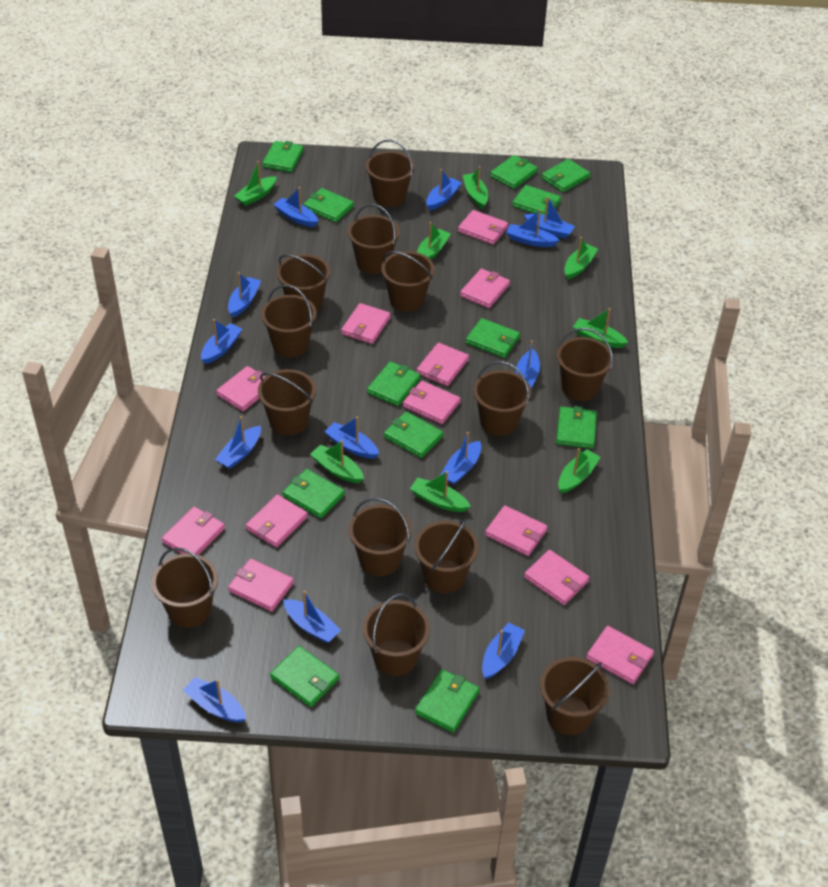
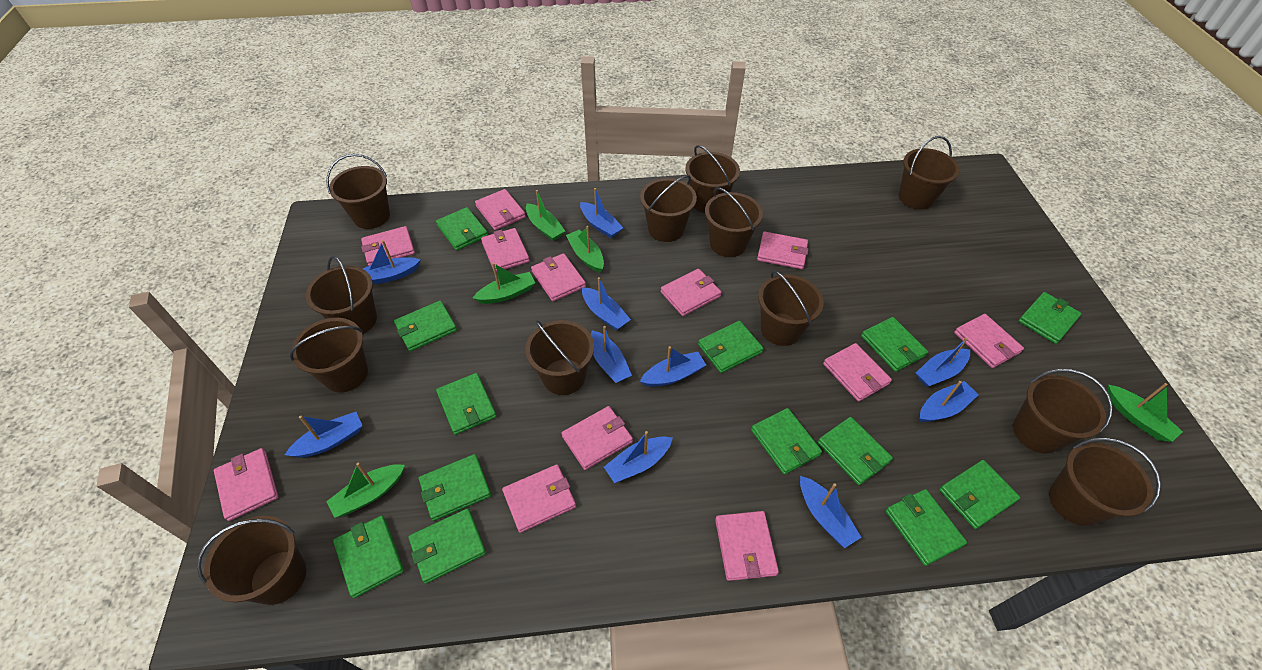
blue boat: 13 -> 10
brown bucket: 13 -> 12
green boat: 8 -> 5
green wallet: 12 -> 13

